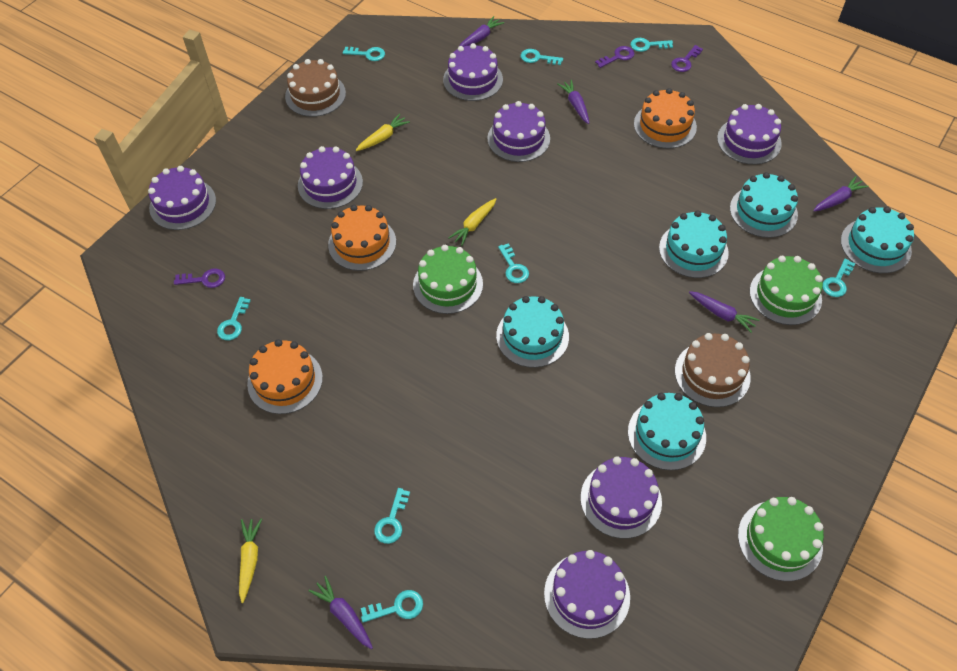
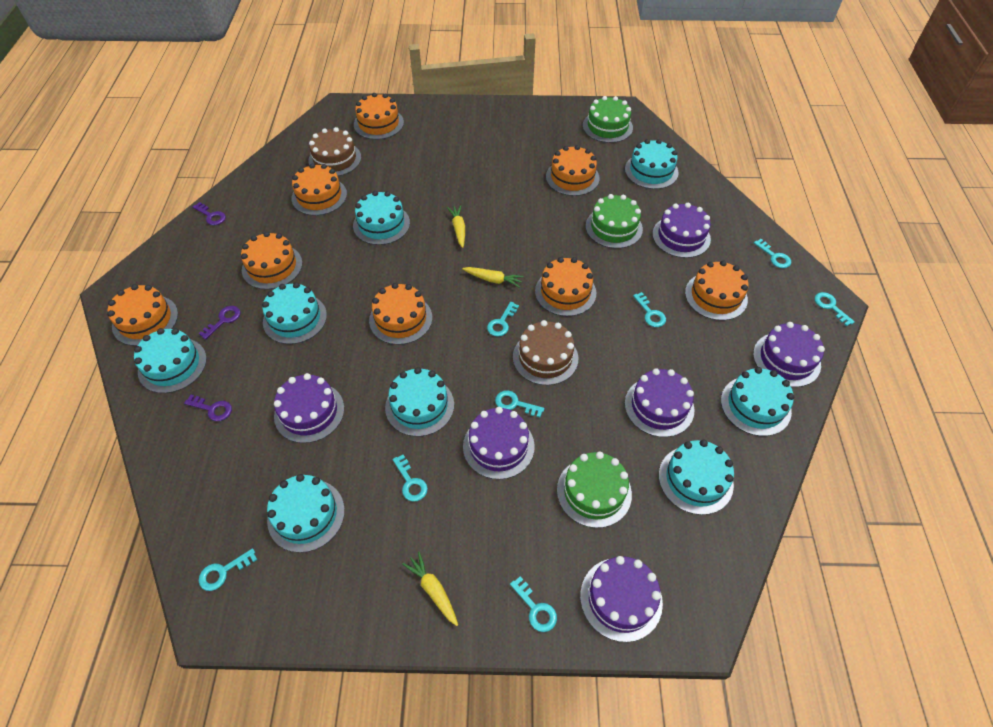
orange cake: 3 -> 8
purple cake: 7 -> 6
purple carrot: 5 -> 0
turquoise cake: 5 -> 8

